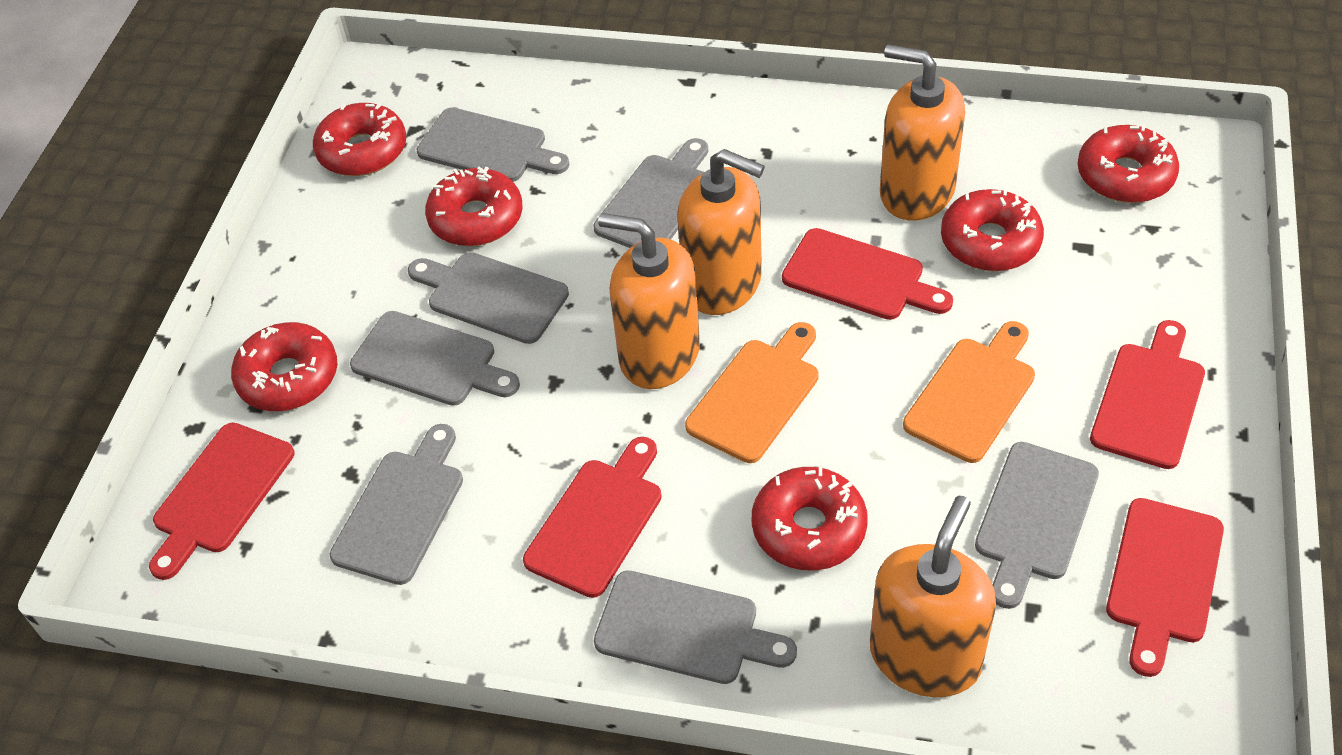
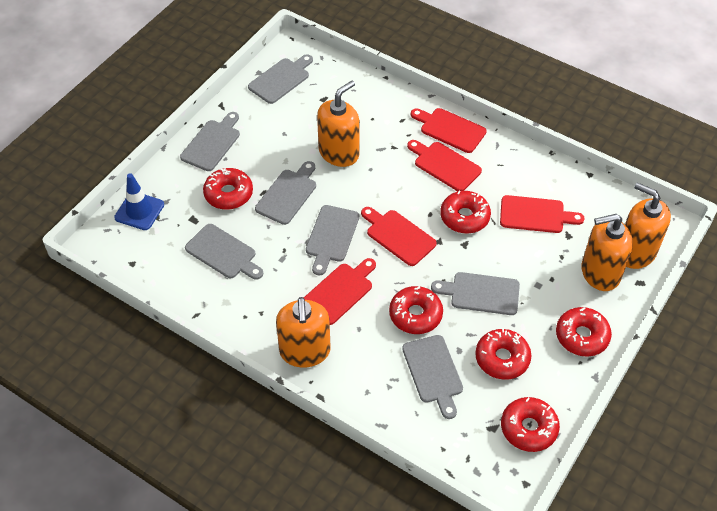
blue traffic cone: 0 -> 1
orange cutting board: 2 -> 0

